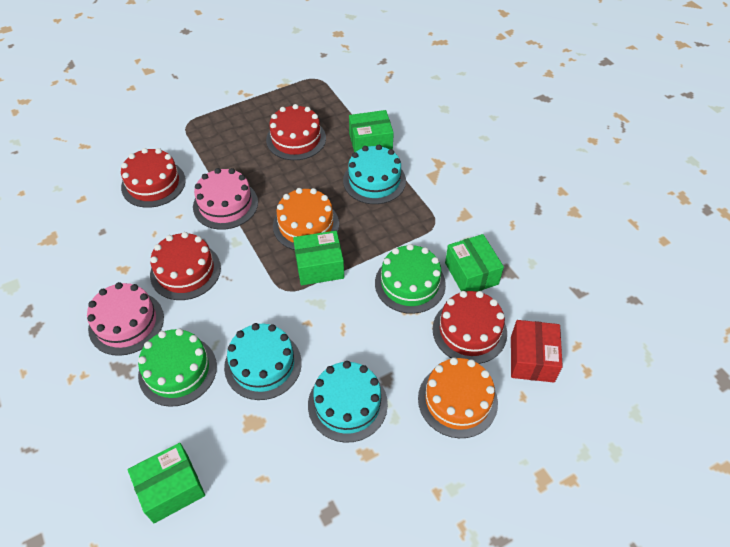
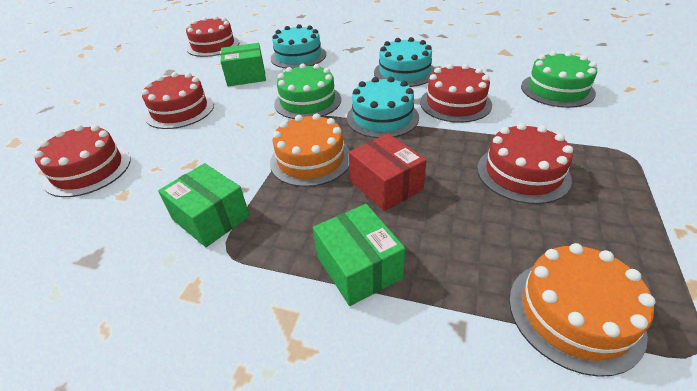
green box: 4 -> 3
pink cake: 2 -> 0
red cake: 4 -> 5

